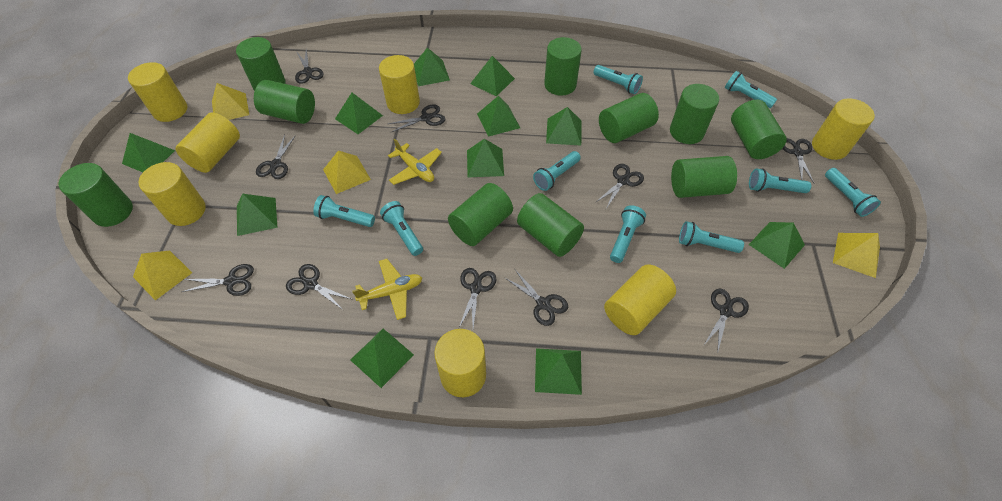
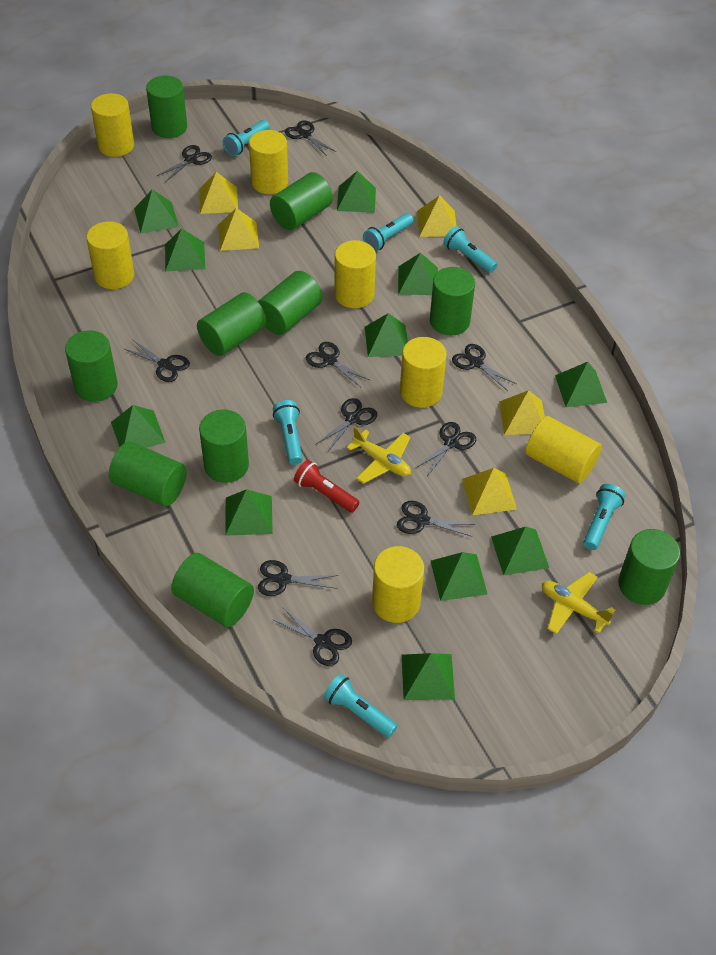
red flashlight: 0 -> 1
turquoise flashlight: 9 -> 6
yellow pyramid: 4 -> 5

